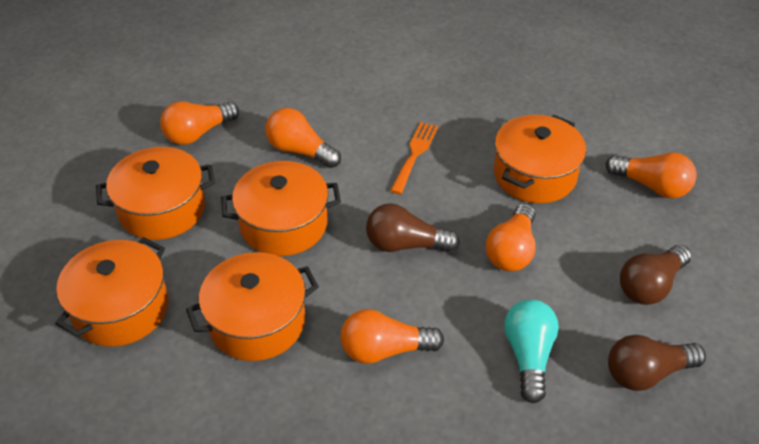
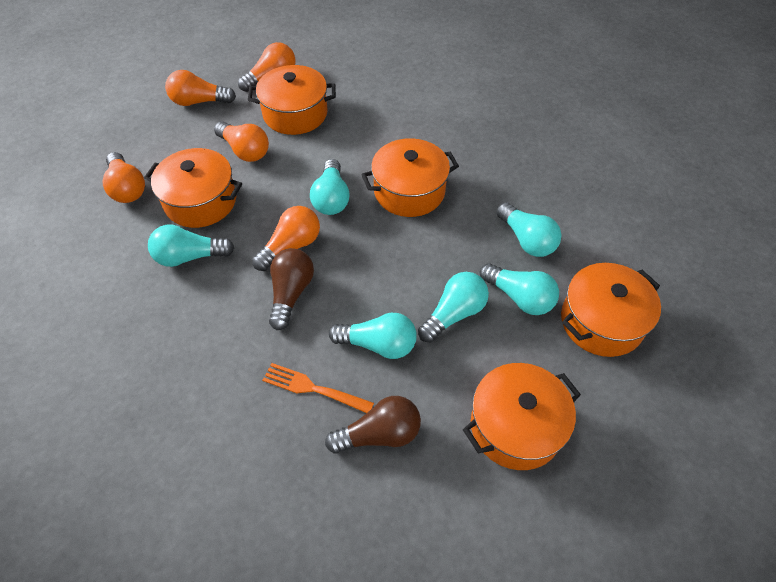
brown light bulb: 3 -> 2
turquoise light bulb: 1 -> 6

